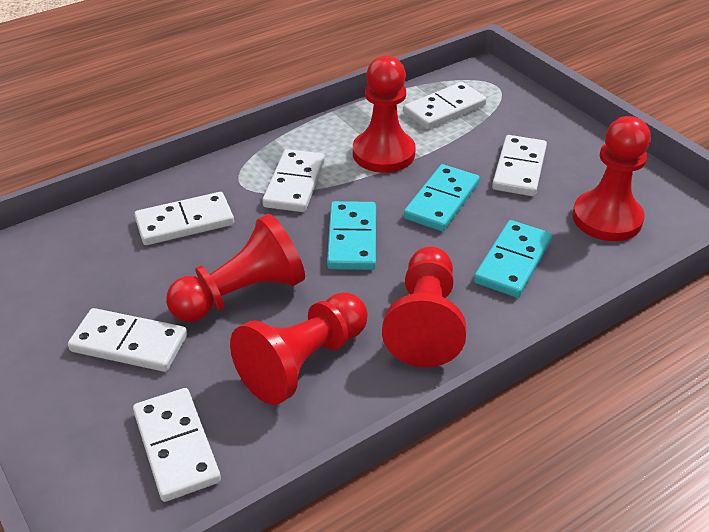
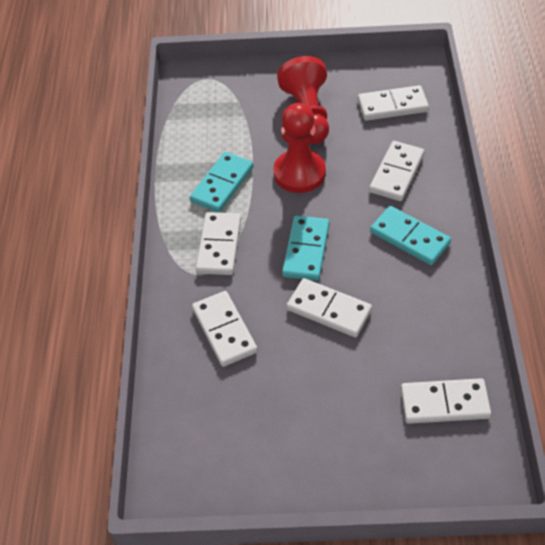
red pawn: 5 -> 2

